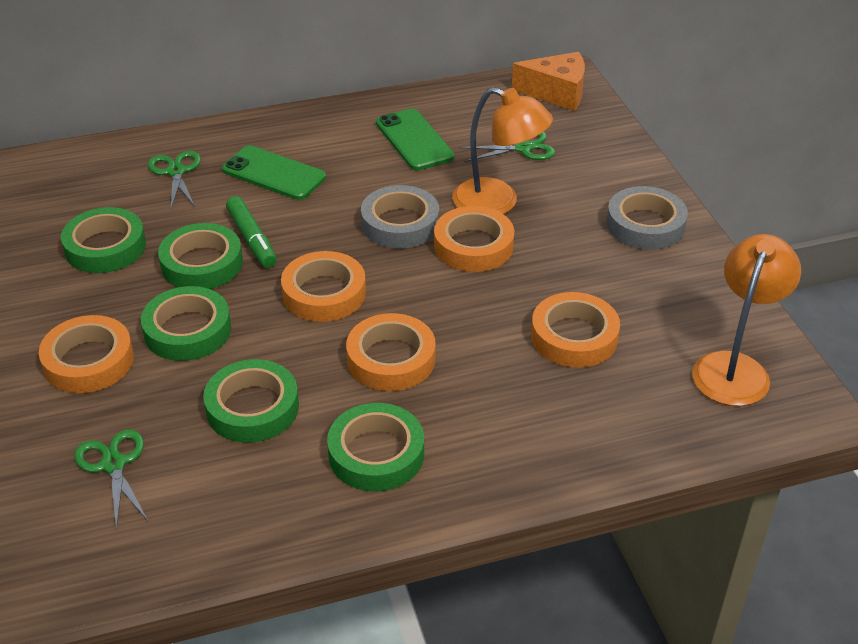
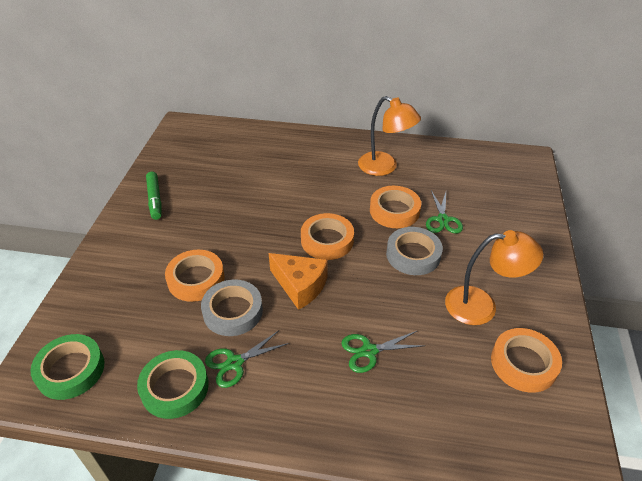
green phone: 2 -> 0
green tape: 5 -> 2
orange tape: 5 -> 4

